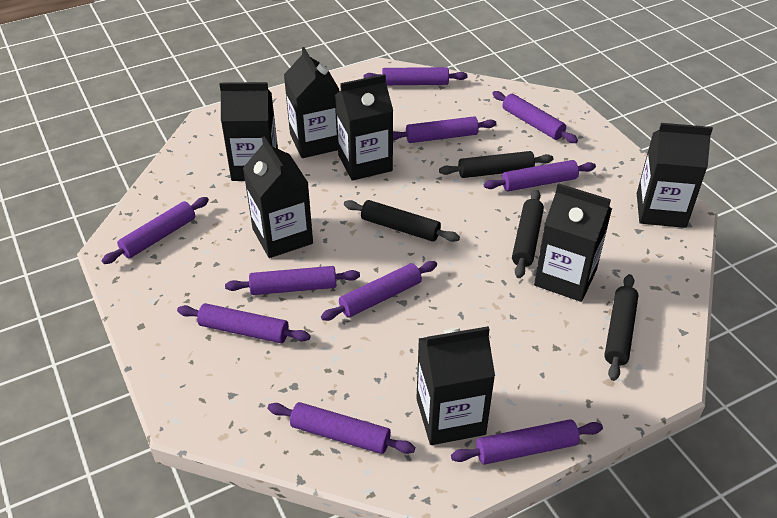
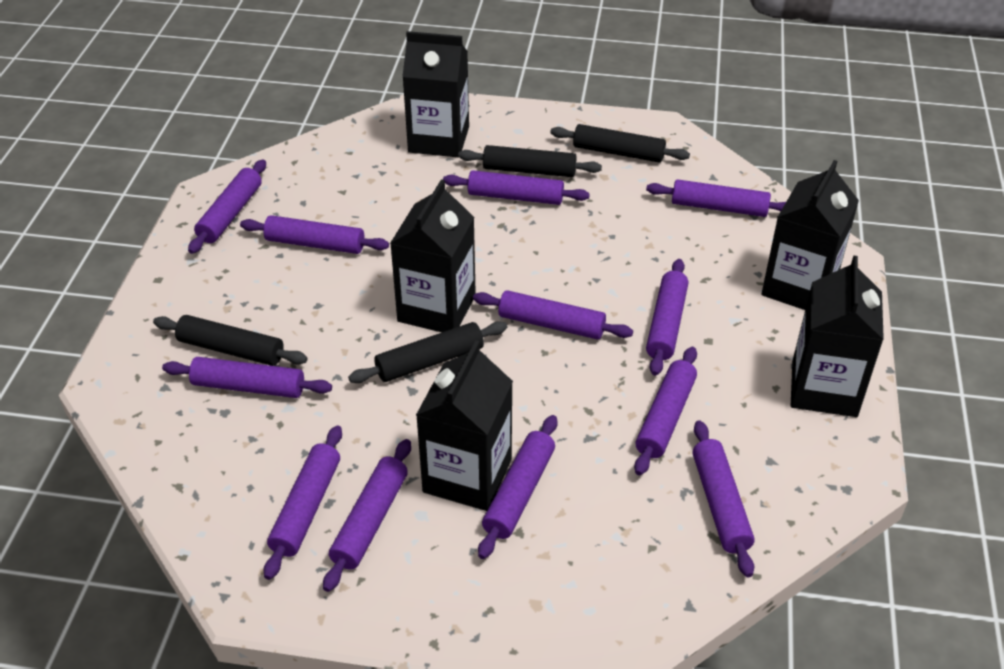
black carton: 7 -> 5
purple rolling pin: 10 -> 12

